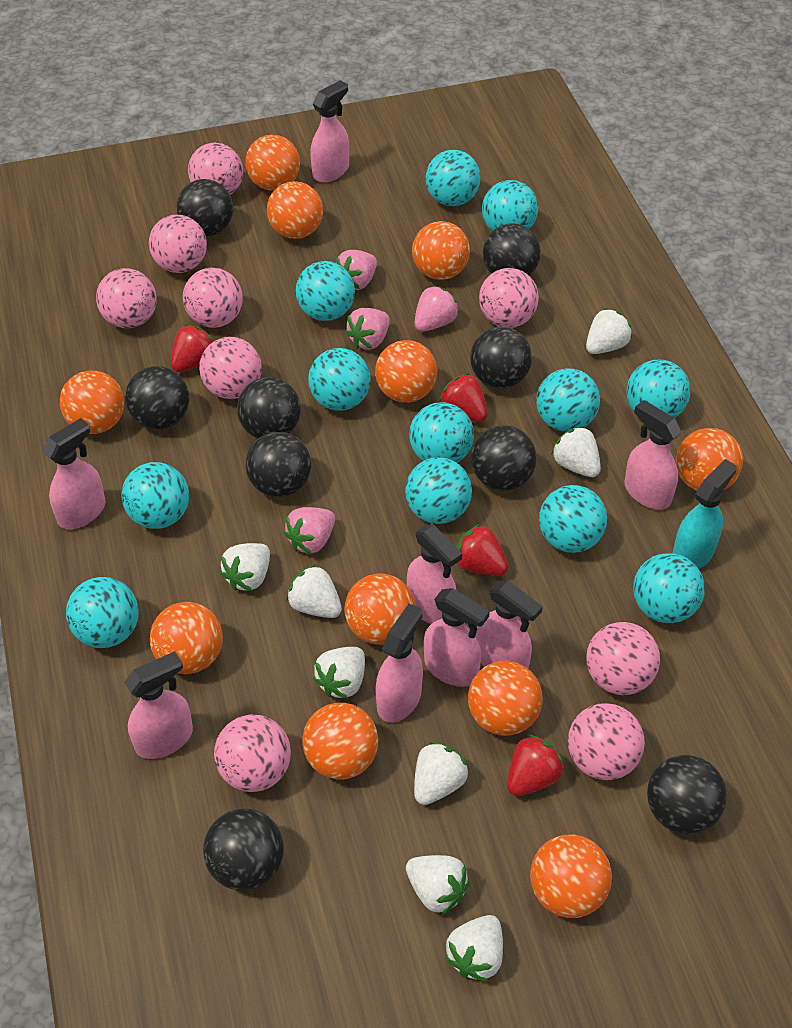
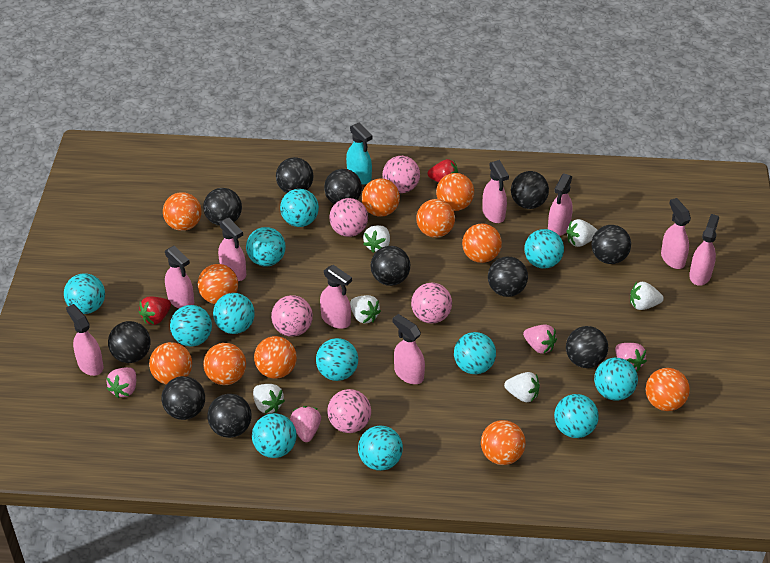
black ball: 9 -> 11
pink ball: 9 -> 5
pink spray bottle: 8 -> 9
red strawberry: 4 -> 2
white strawberry: 8 -> 6

